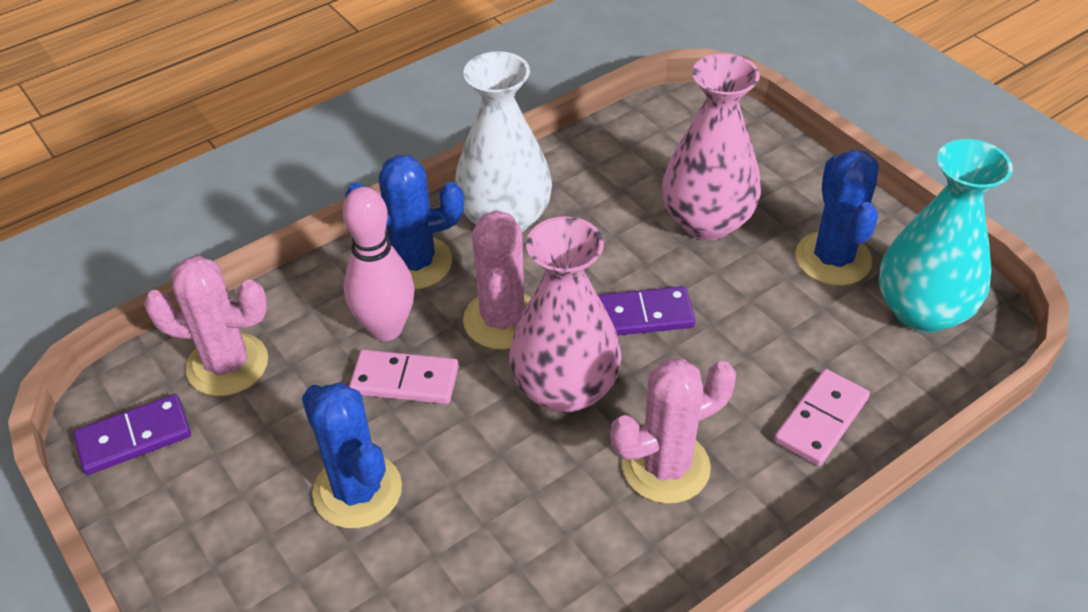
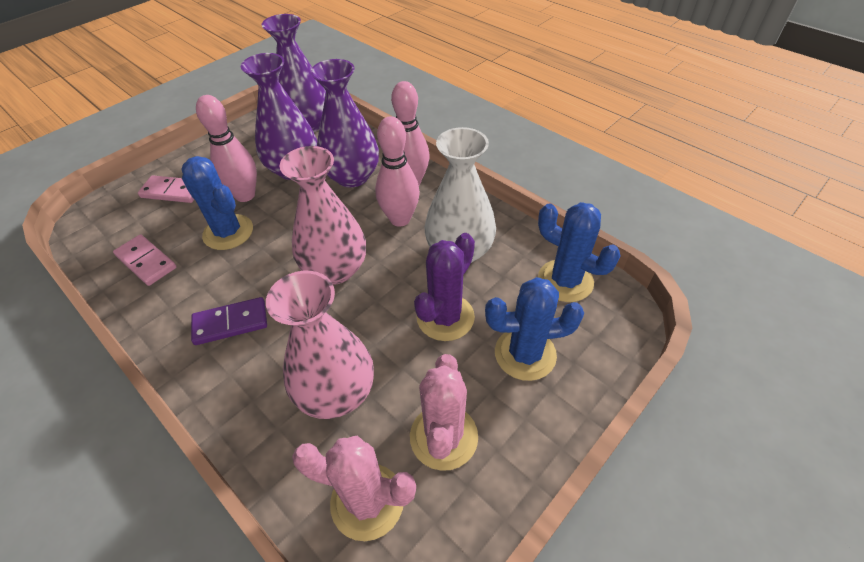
pink bowling pin: 1 -> 3
pink cactus: 3 -> 2
purple cactus: 0 -> 1
purple domino: 2 -> 1
purple vase: 0 -> 3
turquoise vase: 1 -> 0

